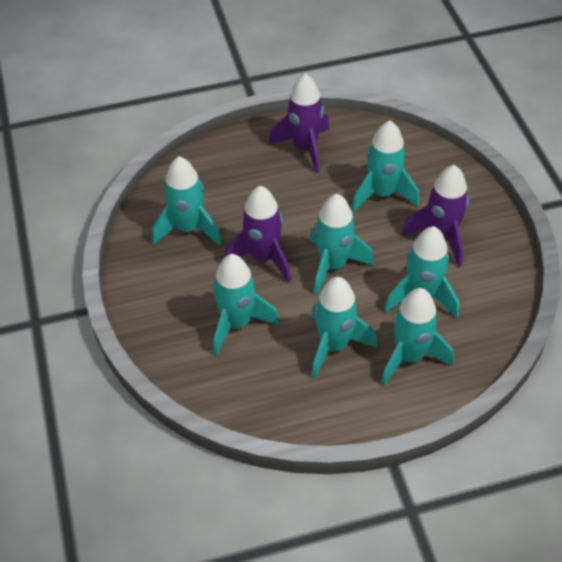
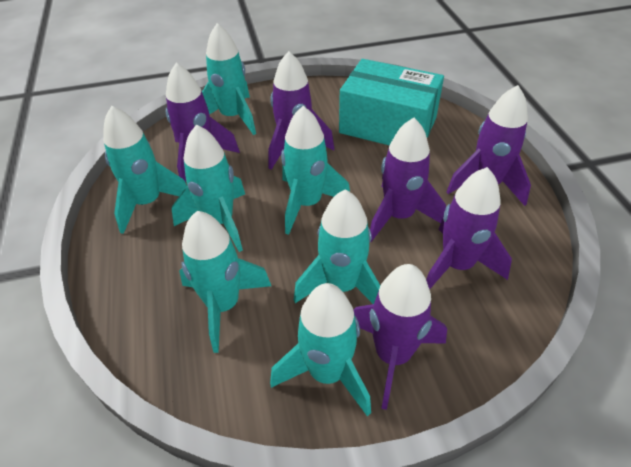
purple rocket: 3 -> 6
turquoise box: 0 -> 1

